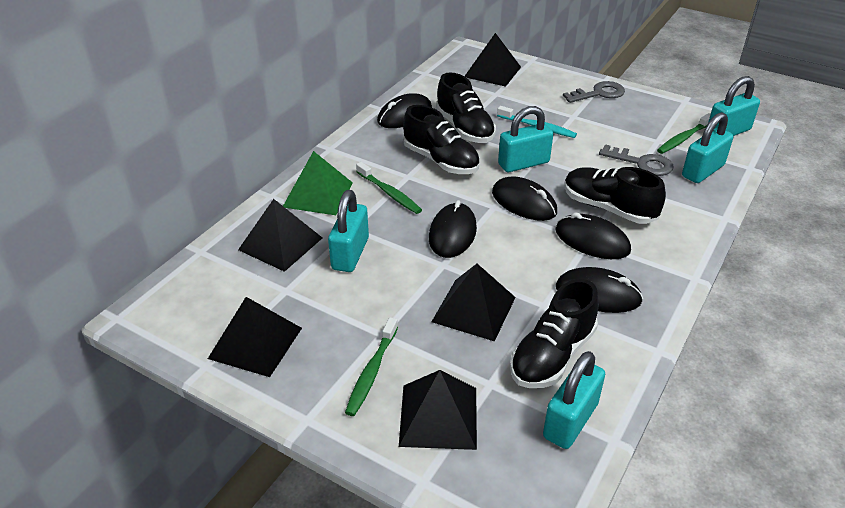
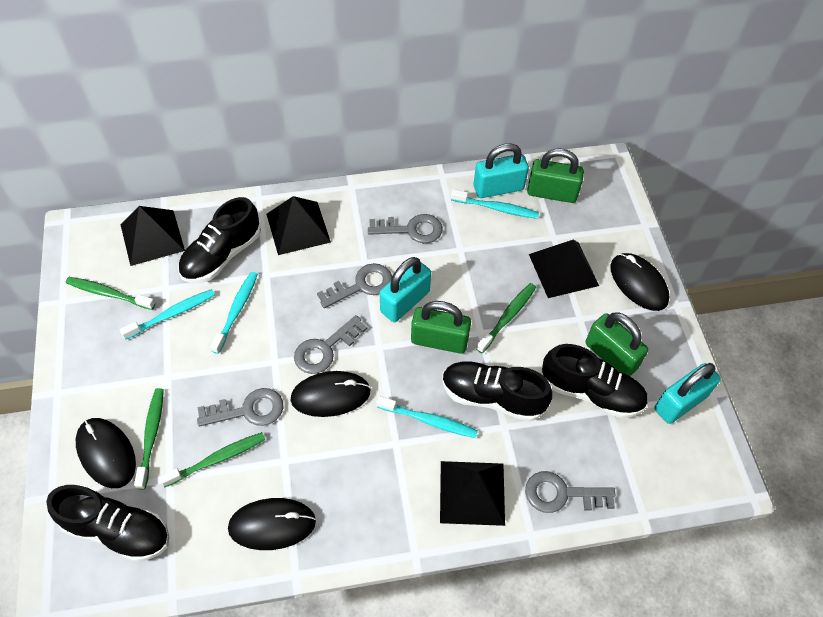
black mouse: 5 -> 4
black pyramid: 5 -> 4
green padlock: 0 -> 3
green pyramid: 1 -> 0
green toothbrush: 3 -> 4
grey key: 2 -> 5
turquoise padlock: 5 -> 3
turquoise toothbrush: 1 -> 4

